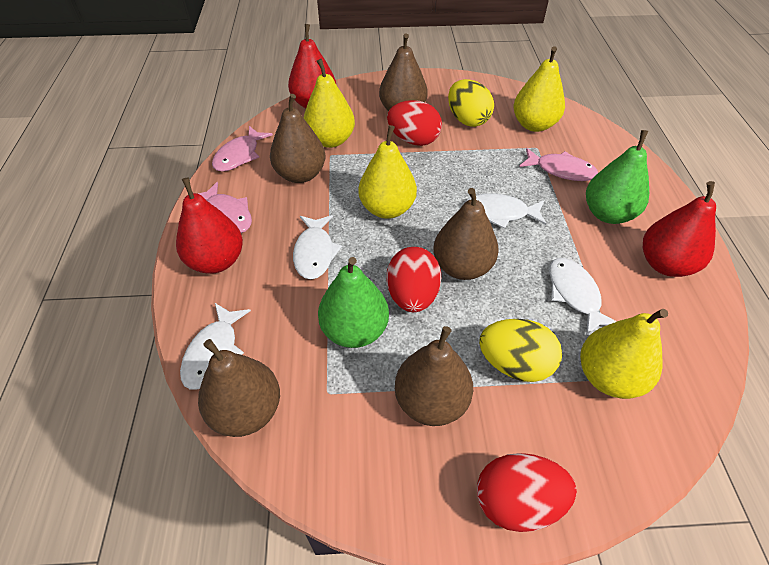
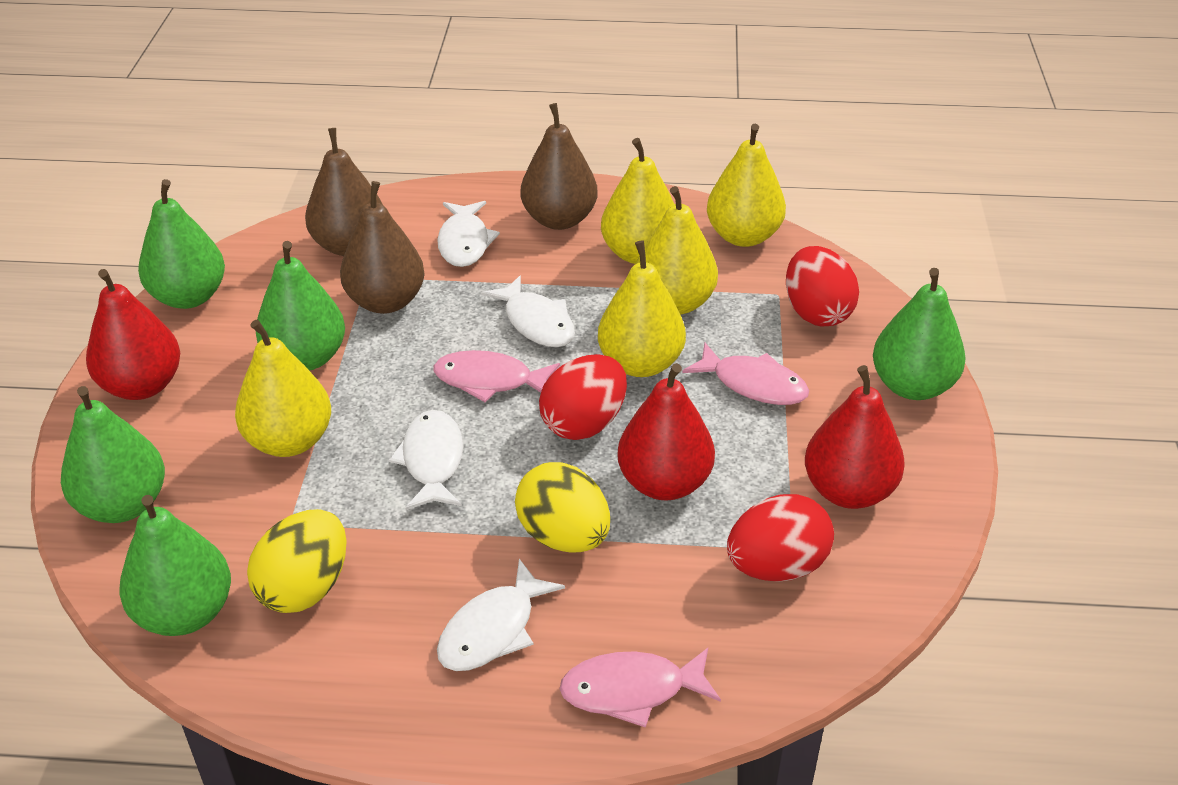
brown pear: 5 -> 3
green pear: 2 -> 5
yellow pear: 4 -> 5

